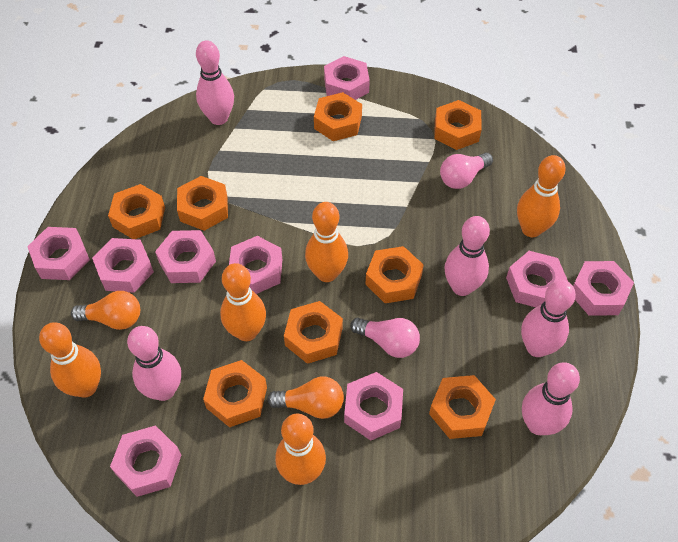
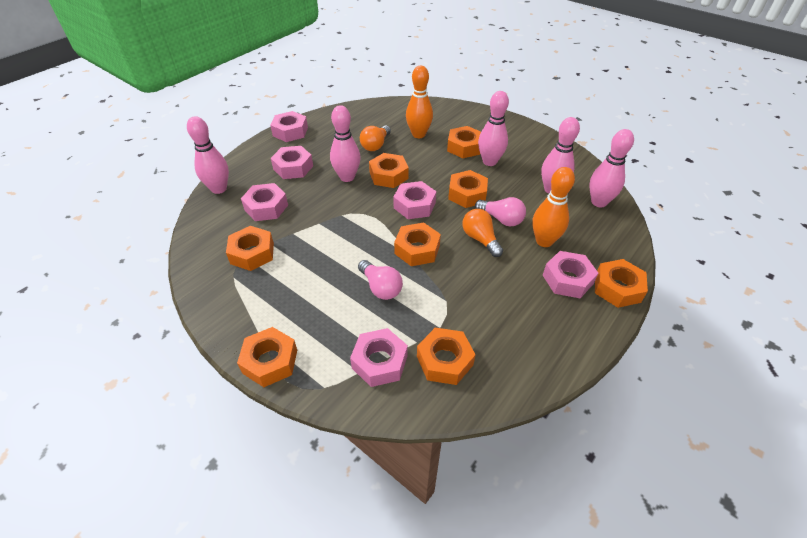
orange bowling pin: 5 -> 2
pink nut: 9 -> 6

